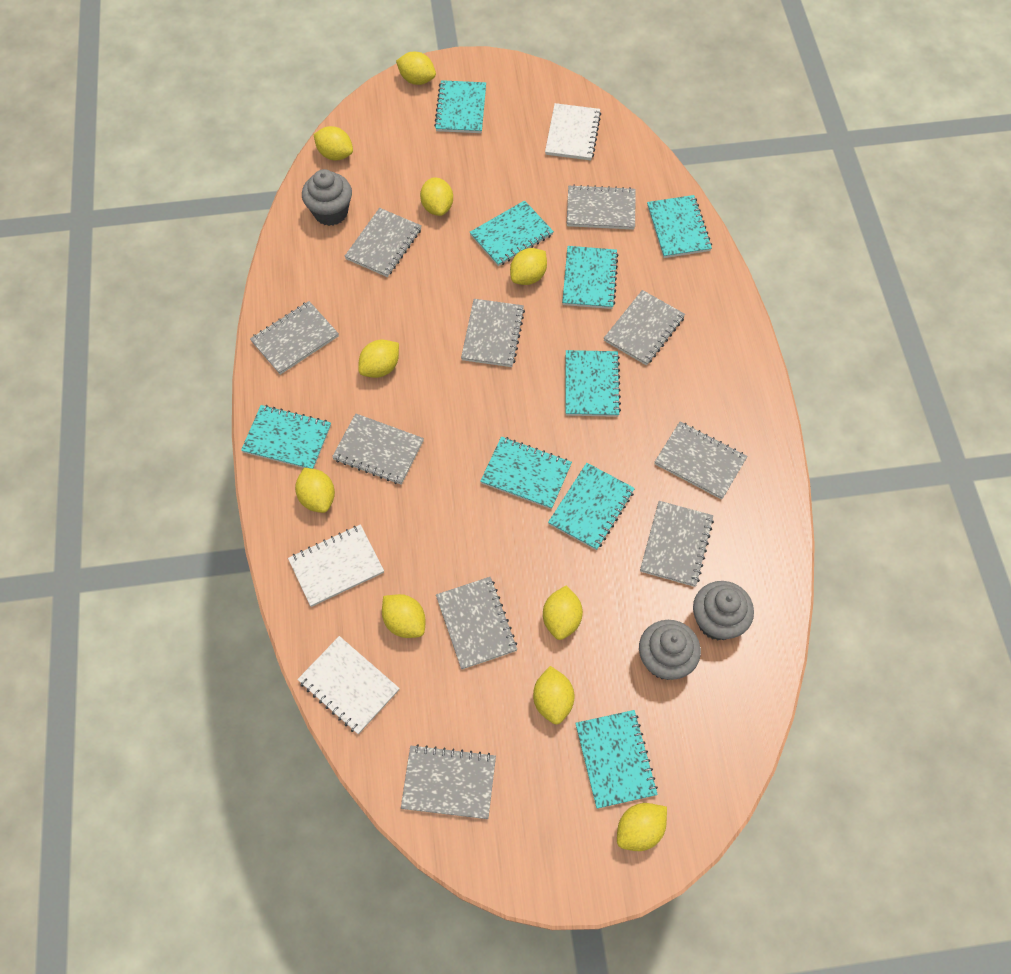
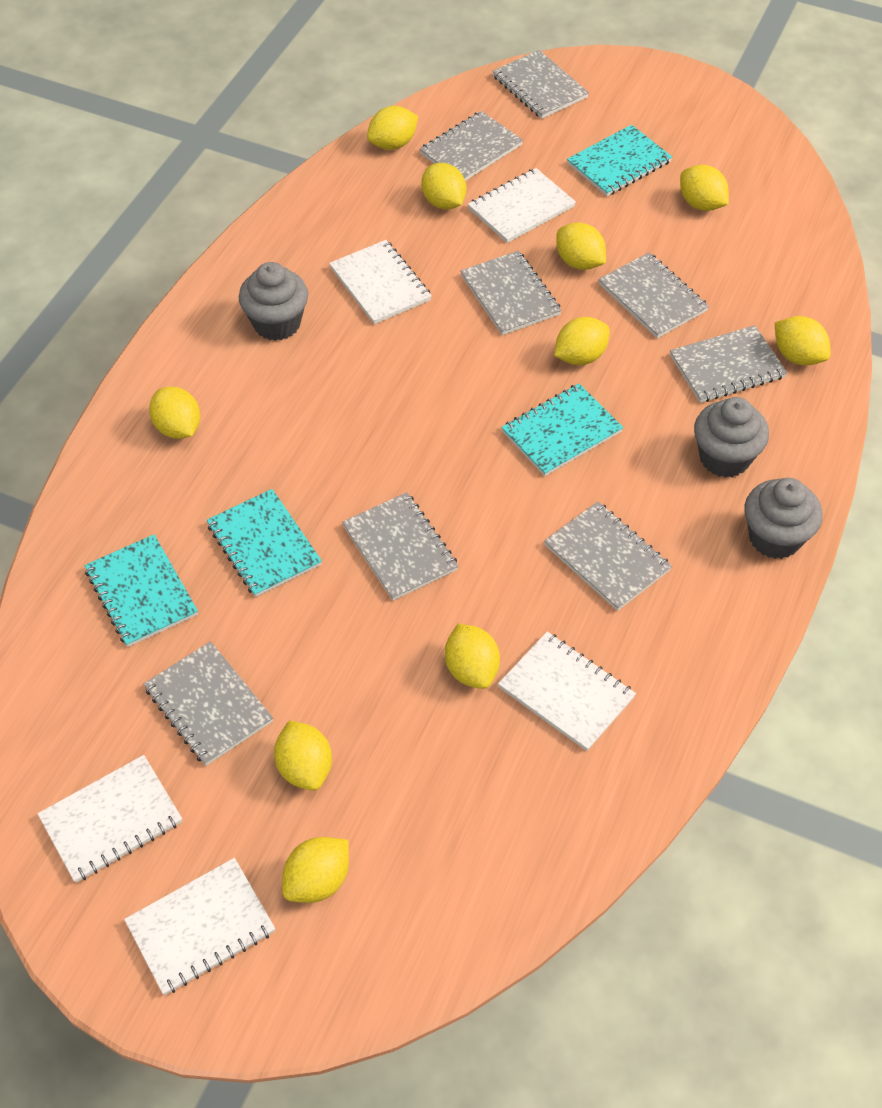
grey notebook: 10 -> 8
turquoise notebook: 9 -> 4
white notebook: 3 -> 5

